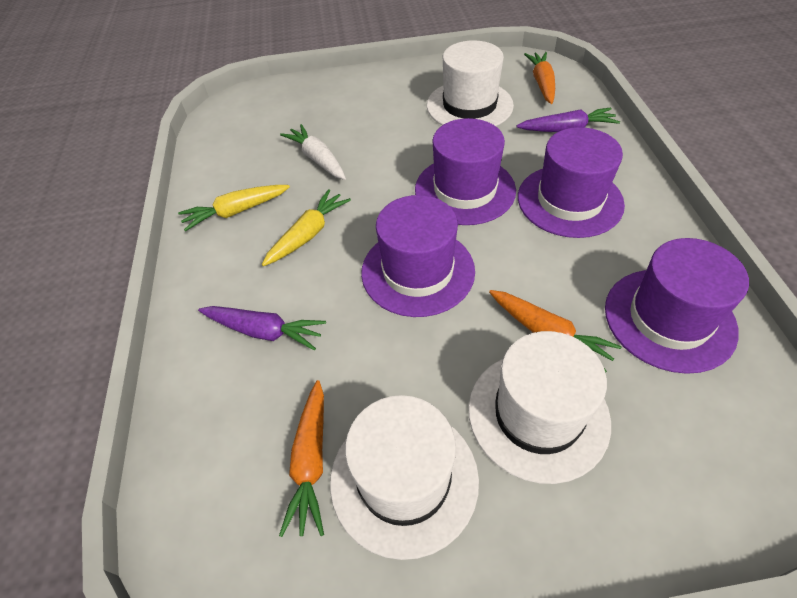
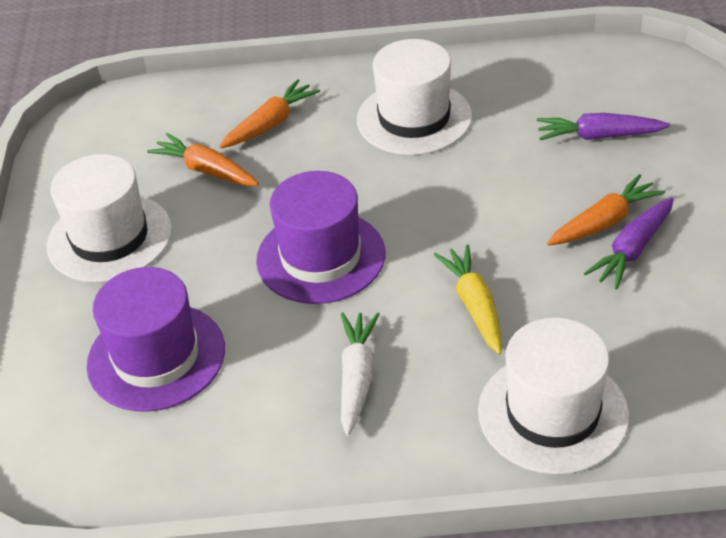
purple hat: 4 -> 2
yellow carrot: 2 -> 1

